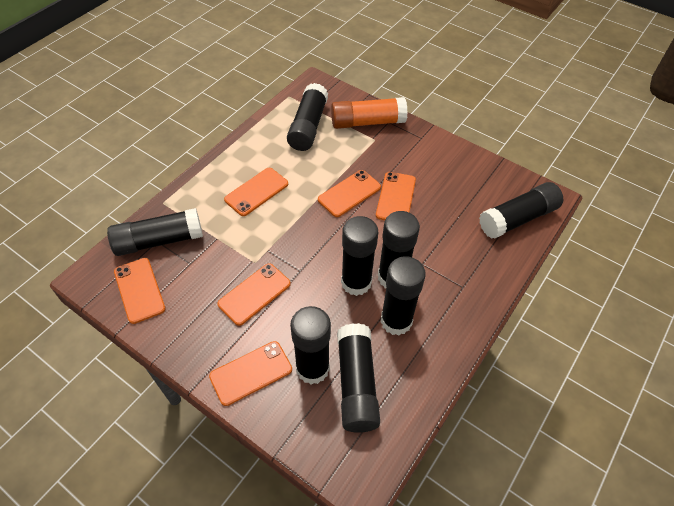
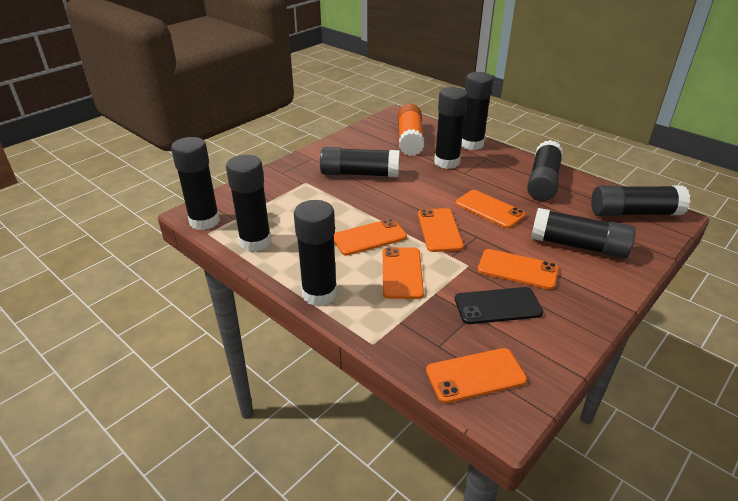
black glue stick: 8 -> 9
black phone: 0 -> 1

